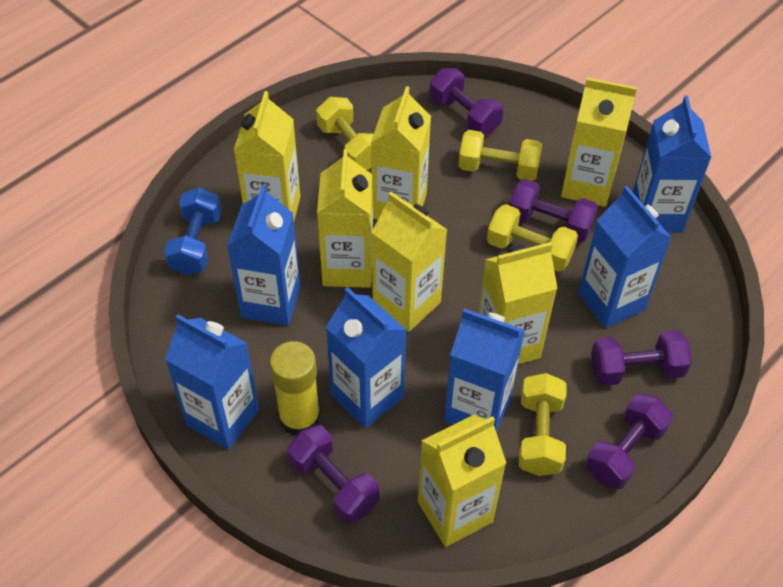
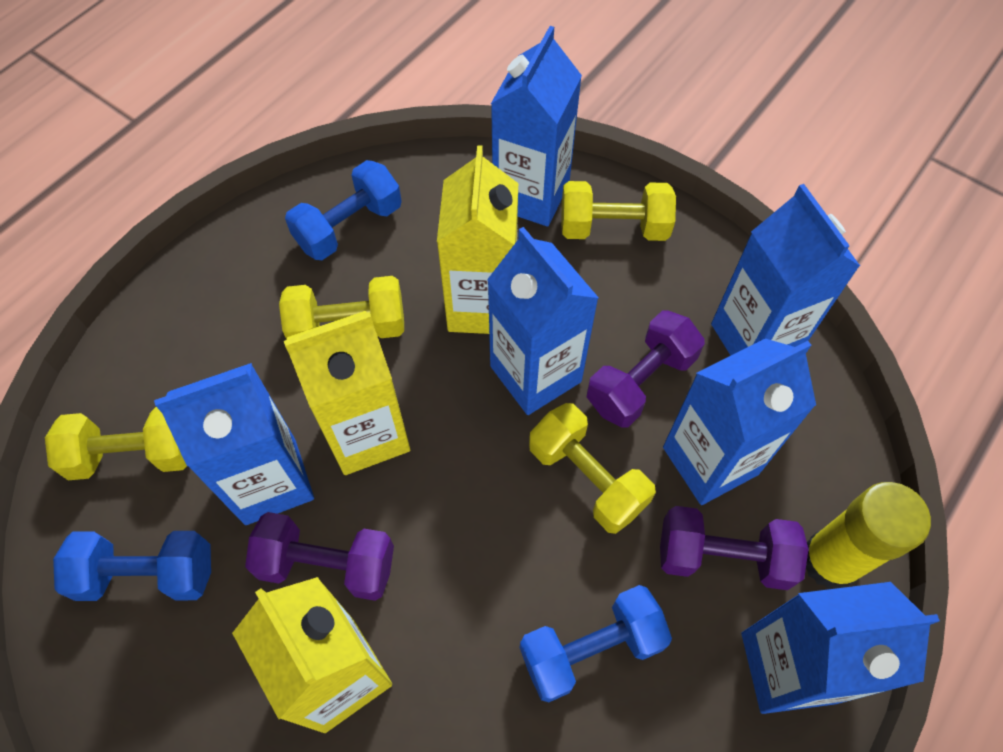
blue dumbbell: 1 -> 3
purple dumbbell: 5 -> 3
yellow carton: 7 -> 3

